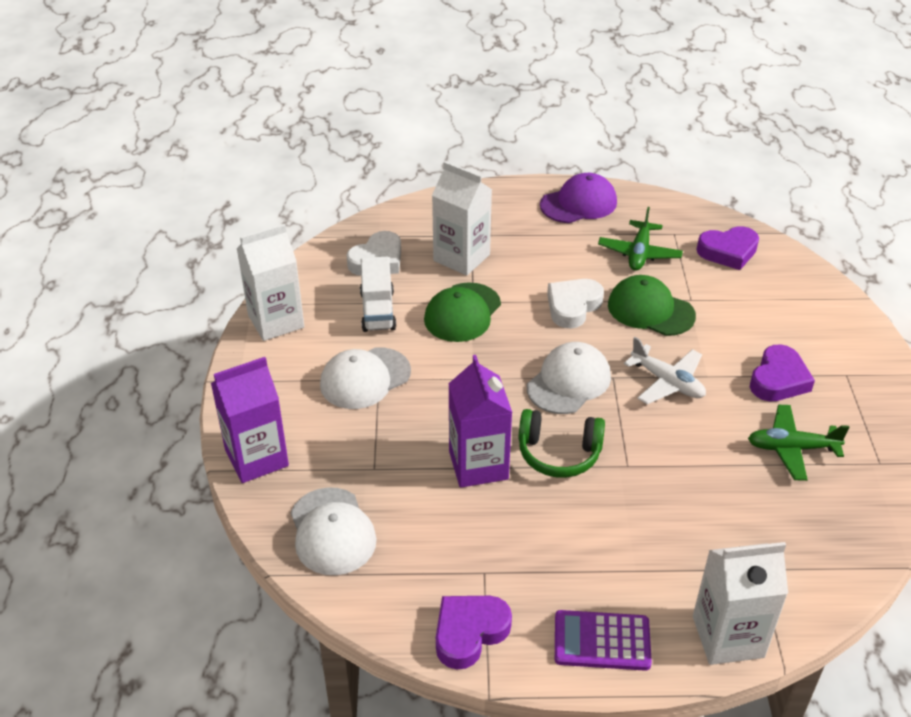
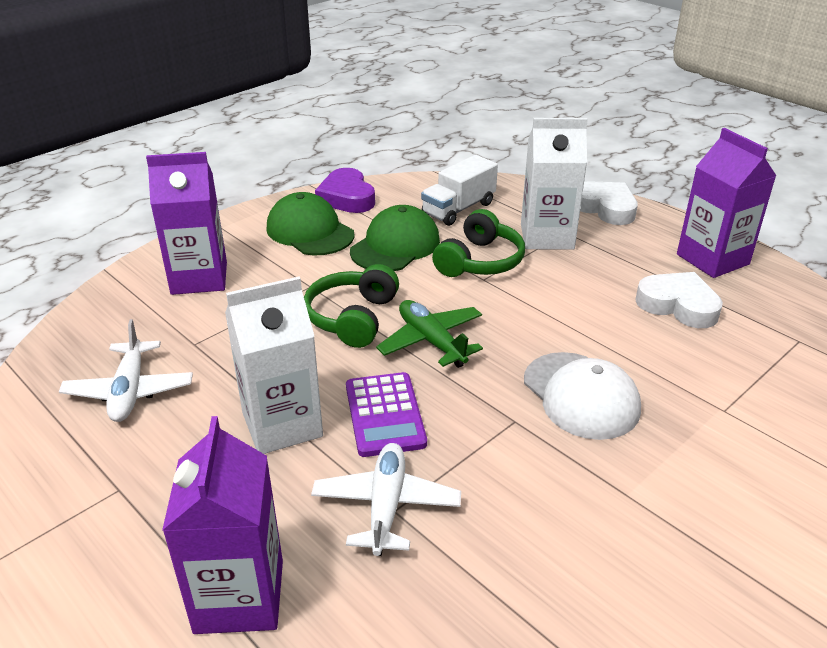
green headphones: 1 -> 2
green plane: 2 -> 1
purple cap: 1 -> 0
purple carton: 2 -> 3
purple heart: 3 -> 1
white cap: 3 -> 1
white carton: 3 -> 2
white plane: 1 -> 2

